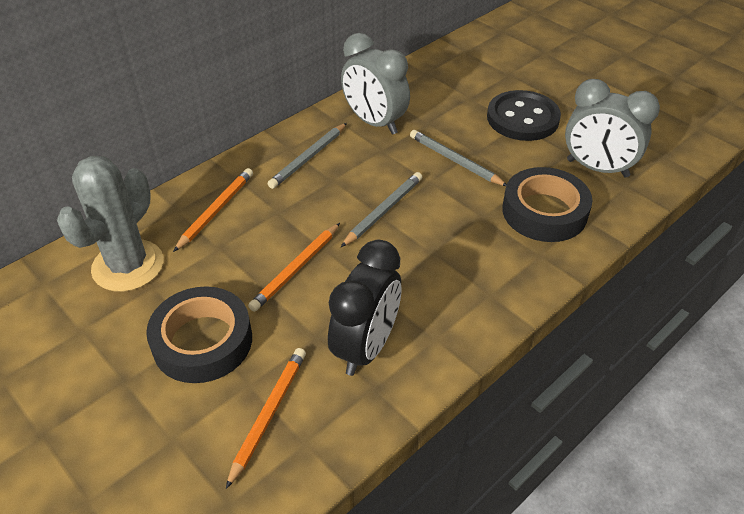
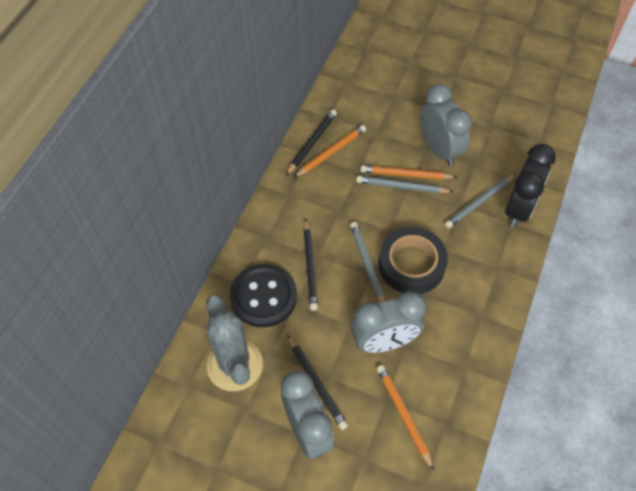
black pencil: 0 -> 3
black tape: 2 -> 1
grey clock: 2 -> 3

